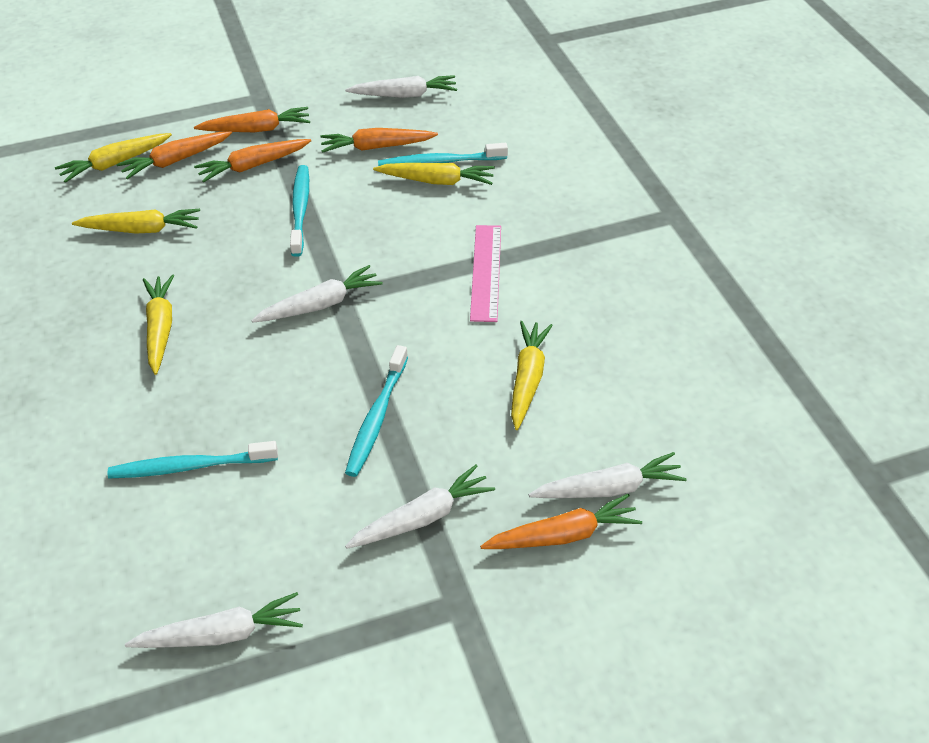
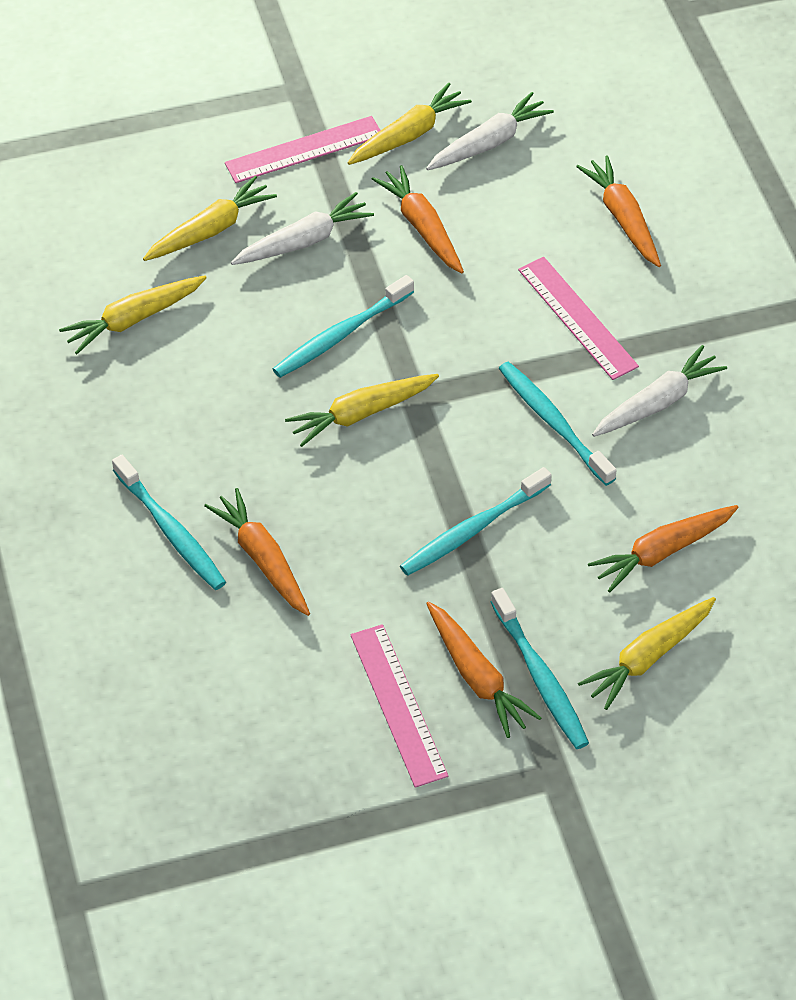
pink ruler: 1 -> 3
turquoise toothbrush: 4 -> 5
white carrot: 5 -> 3

